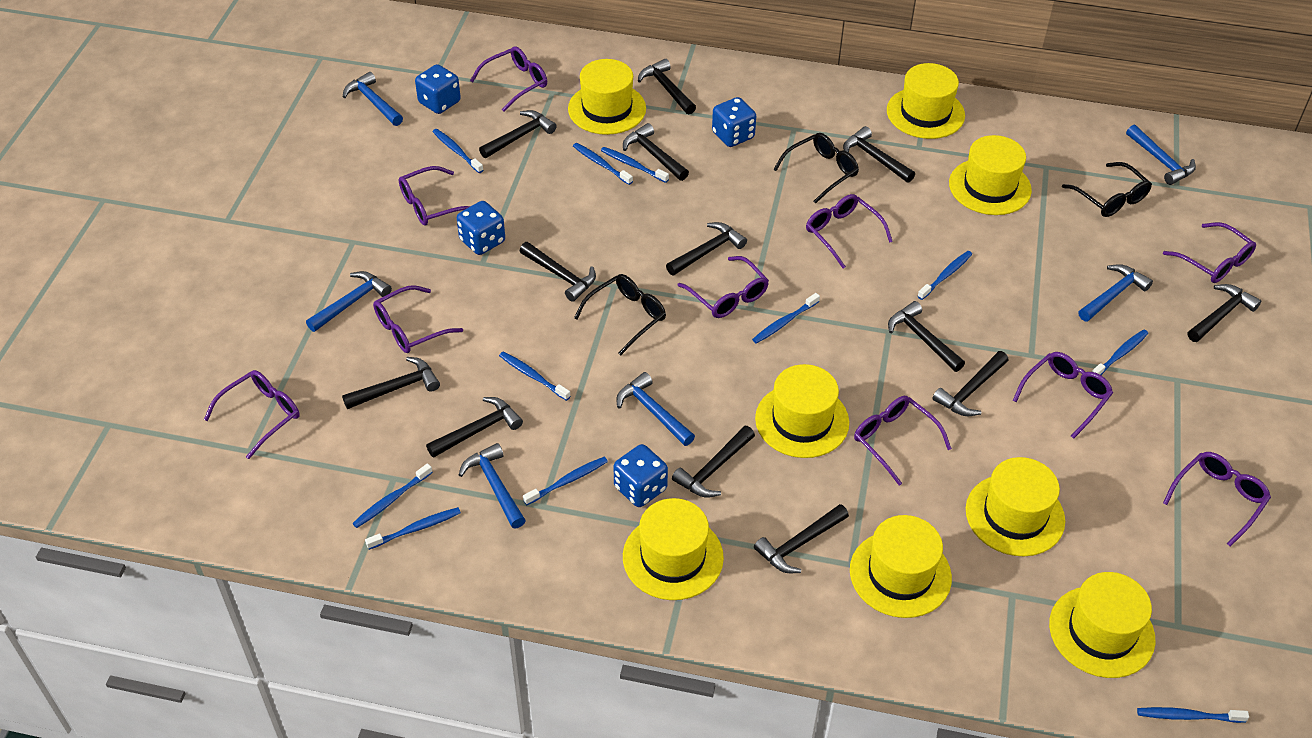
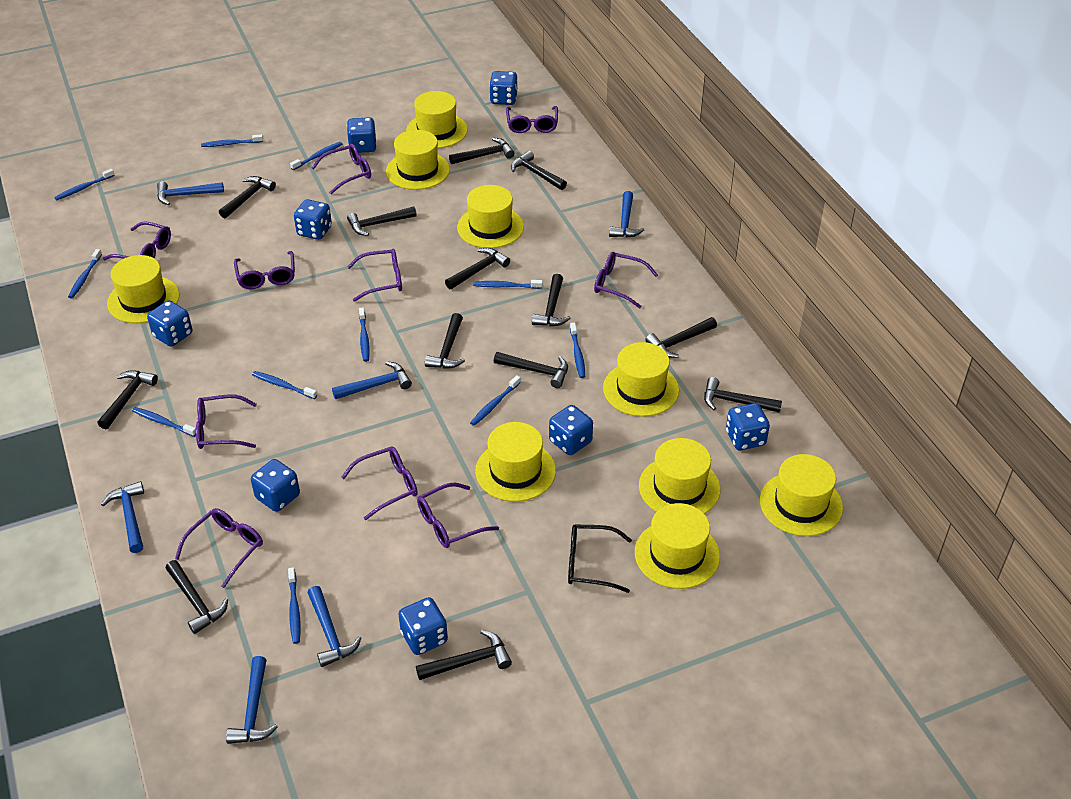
black glasses: 3 -> 1
blue dice: 4 -> 8
yellow hat: 8 -> 9

